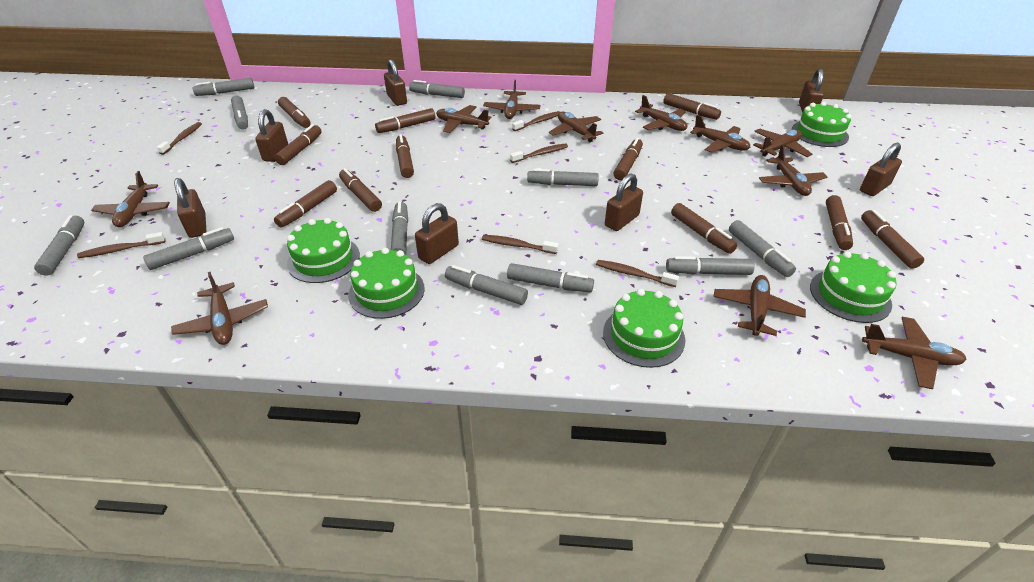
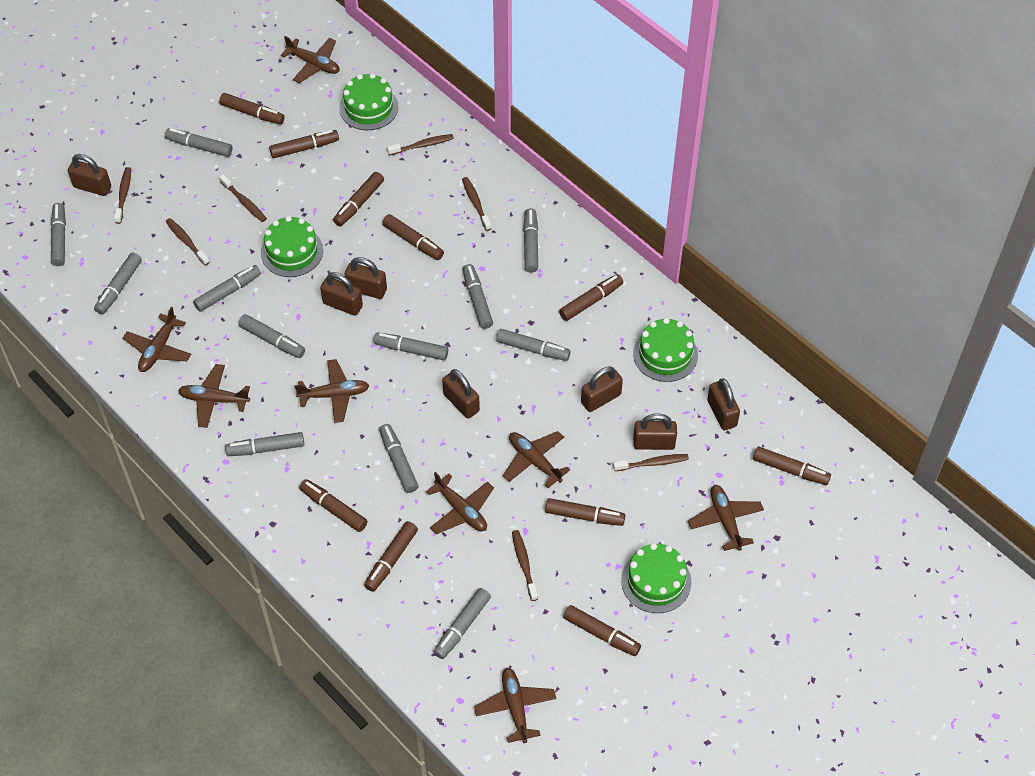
brown marker: 11 -> 10
brown plane: 11 -> 8
brown toothbrush: 6 -> 7
green cake: 5 -> 4
grey marker: 11 -> 12

